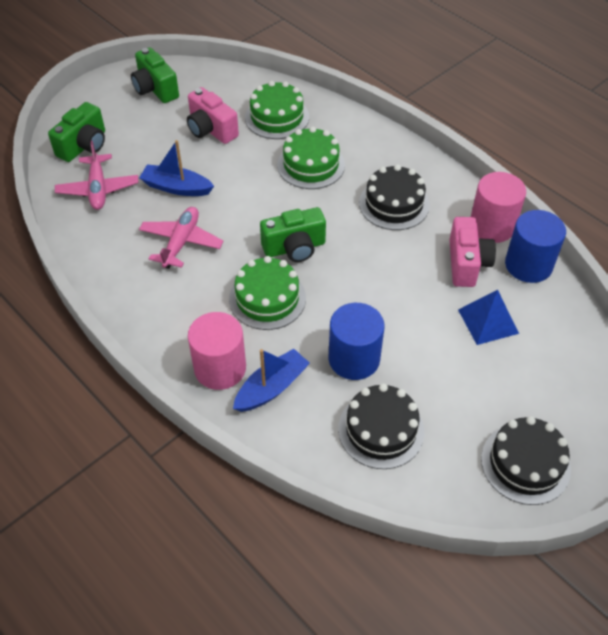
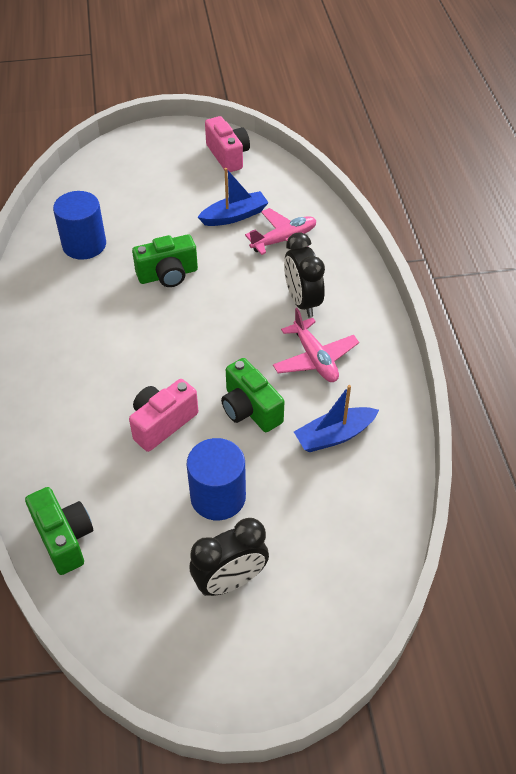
black cake: 3 -> 0
black clock: 0 -> 2
blue pyramid: 1 -> 0
green cake: 3 -> 0
pink cylinder: 2 -> 0

